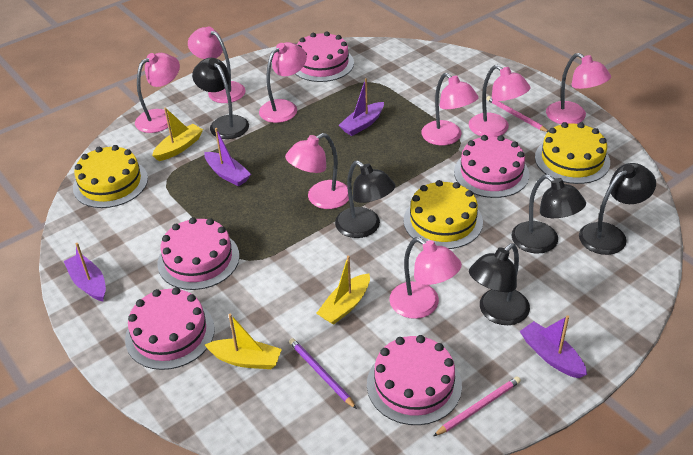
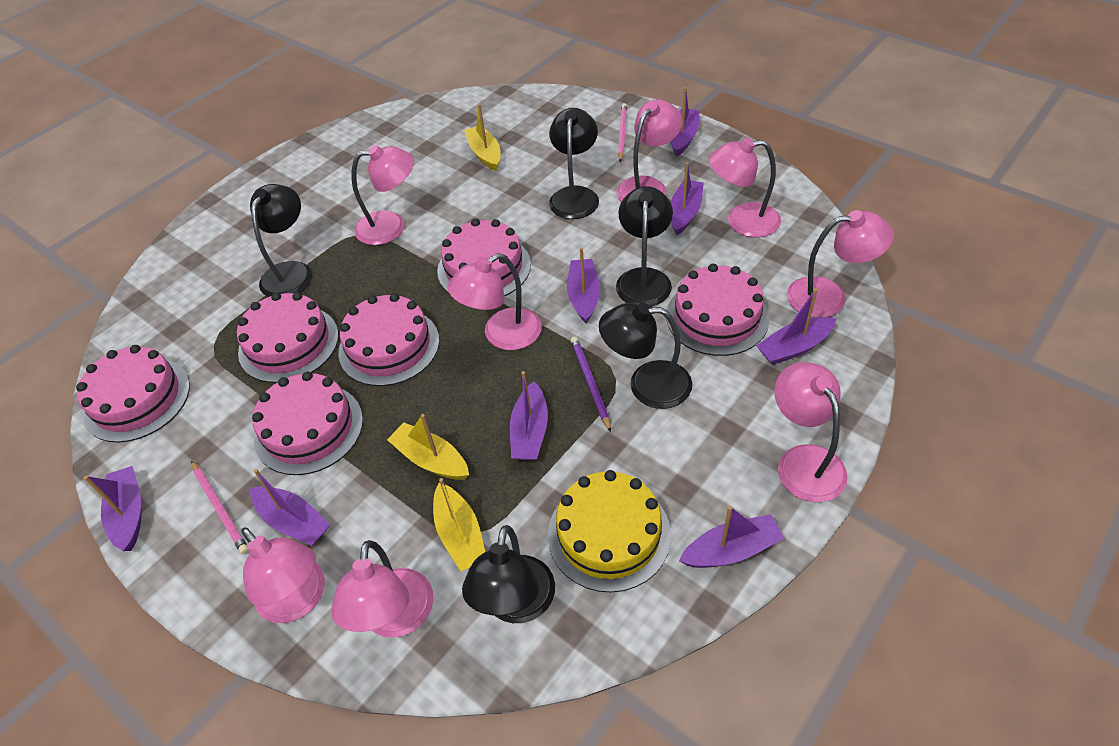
pink cake: 5 -> 6
purple boat: 4 -> 8
yellow cake: 3 -> 1

